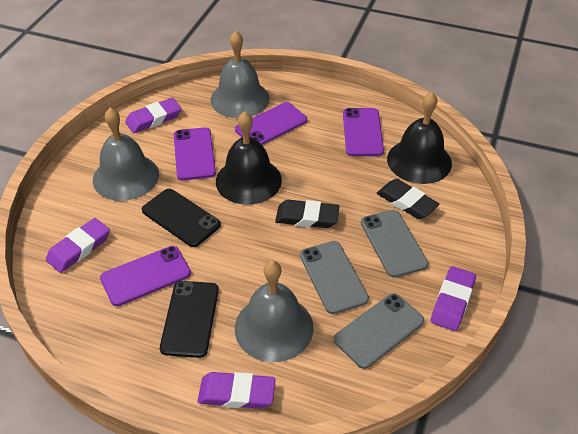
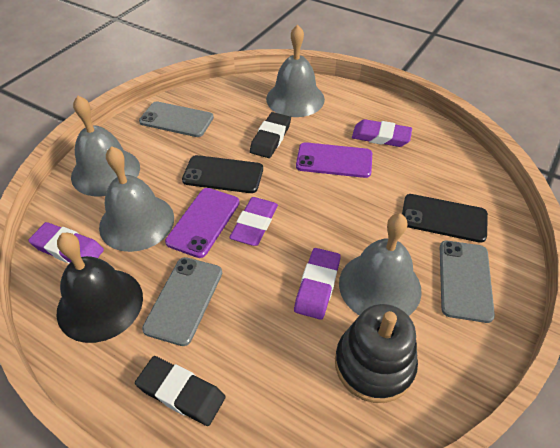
black bell: 2 -> 1
black stacking toy: 0 -> 1
grey bell: 3 -> 4
purple phone: 4 -> 2

